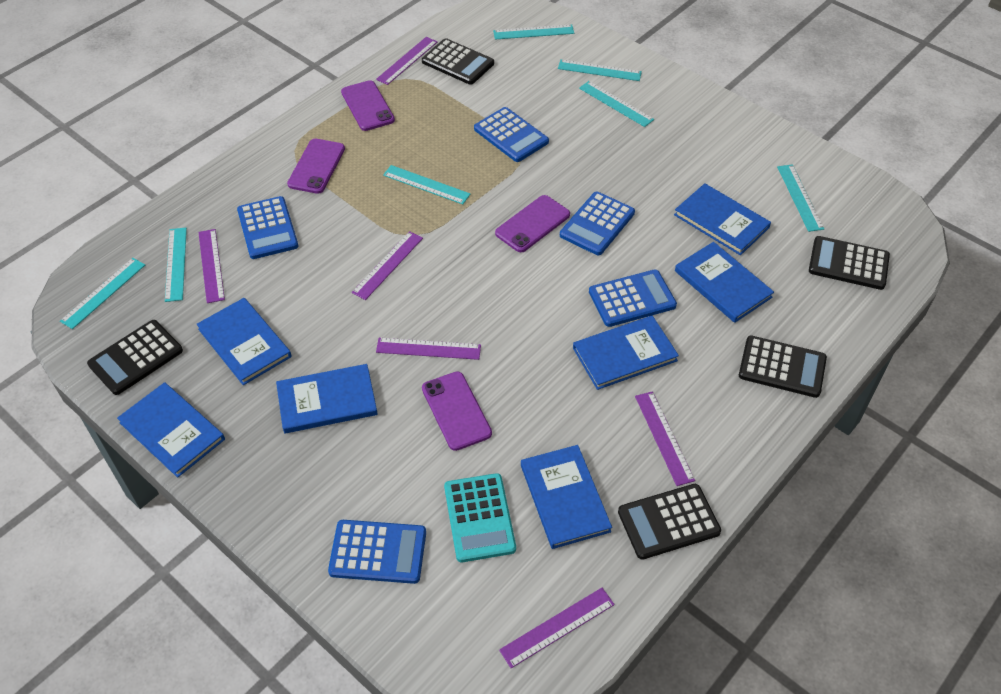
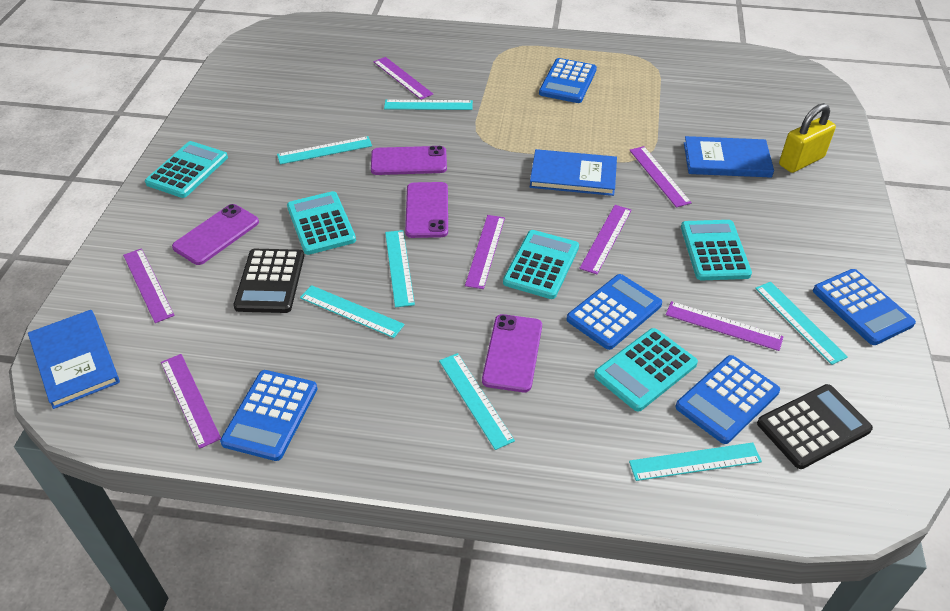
black calculator: 5 -> 2
blue book: 7 -> 3
purple ruler: 6 -> 7
turquoise calculator: 1 -> 5
yellow padlock: 0 -> 1

